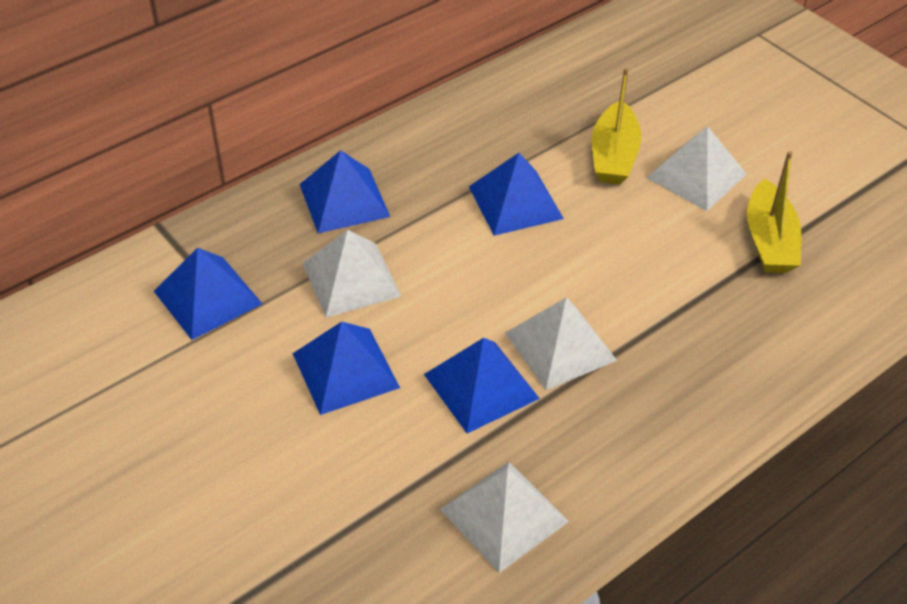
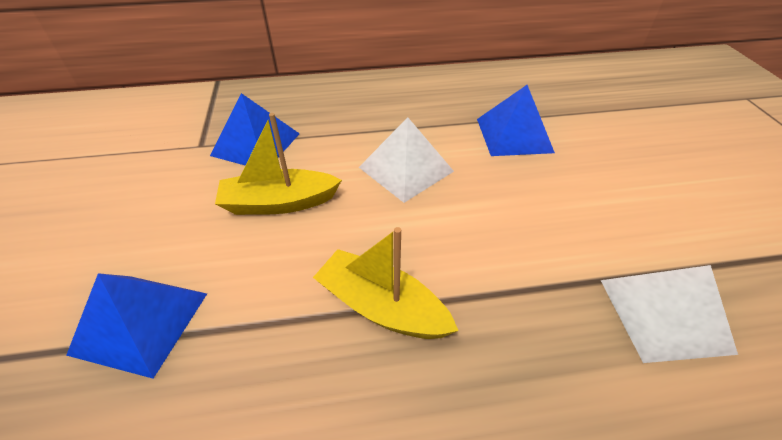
blue pyramid: 5 -> 3
white pyramid: 4 -> 2

